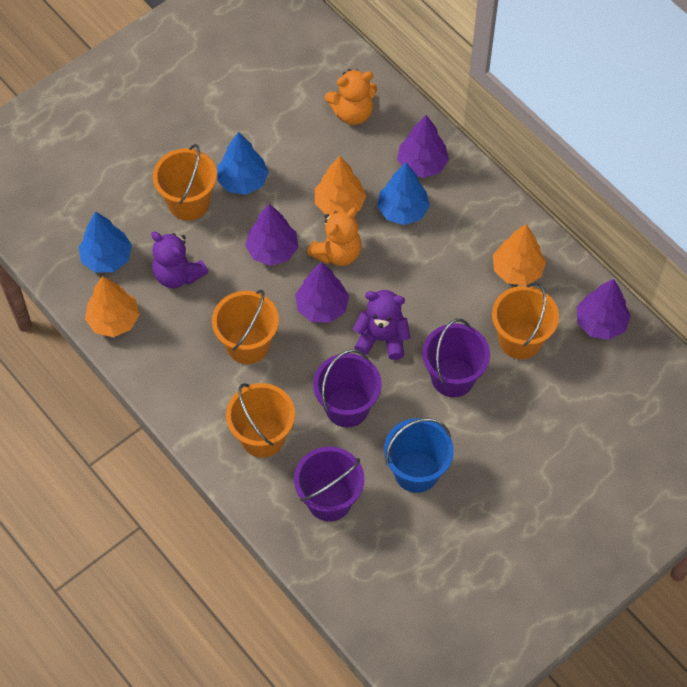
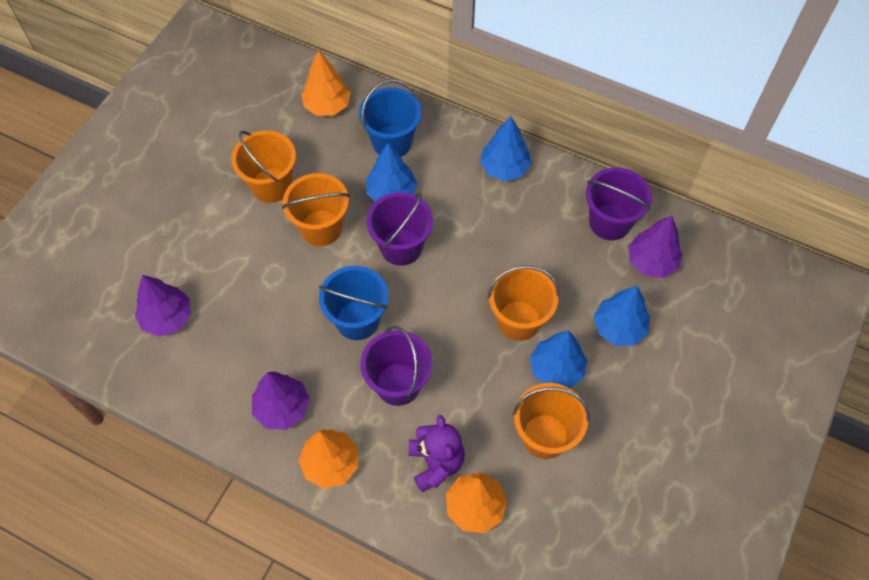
blue bucket: 1 -> 2
blue tree: 3 -> 4
orange teddy bear: 2 -> 0
purple teddy bear: 2 -> 1
purple tree: 4 -> 3

